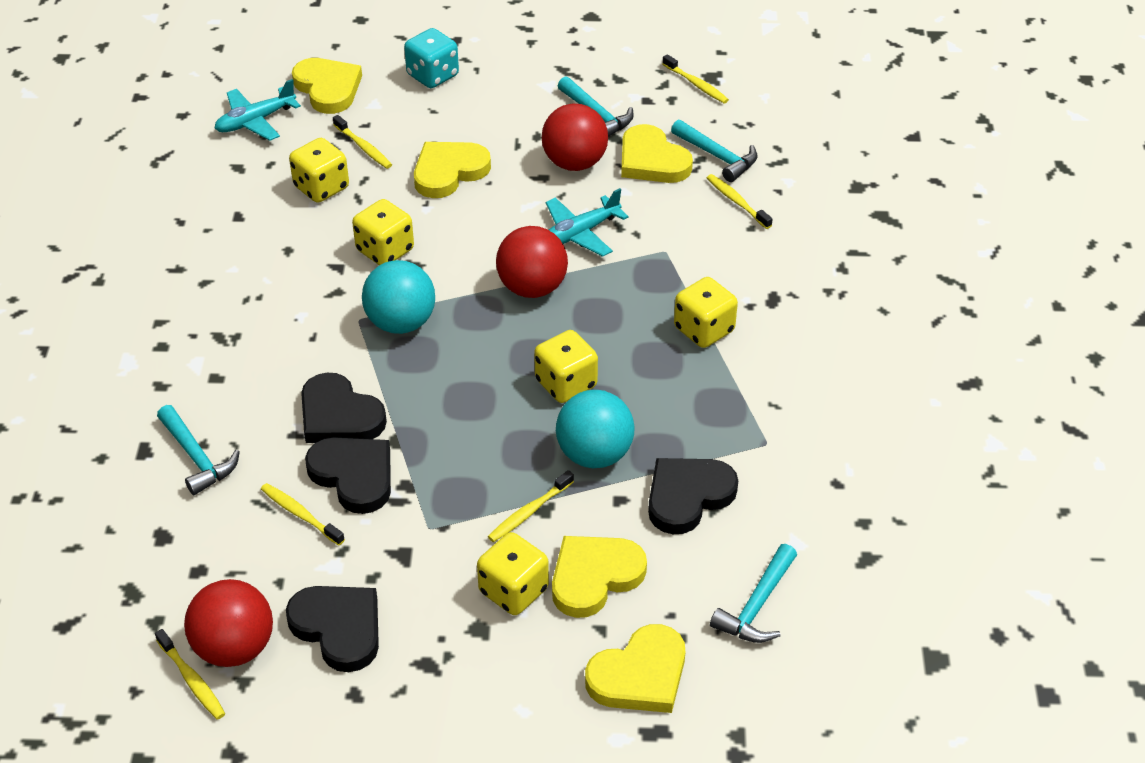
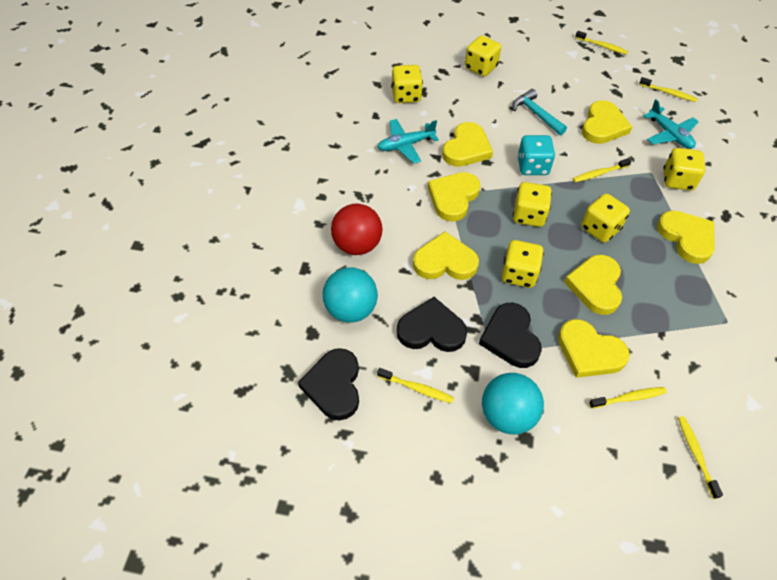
black heart: 4 -> 3
red ball: 3 -> 1
turquoise hammer: 4 -> 1
yellow dice: 5 -> 6
yellow heart: 5 -> 7

